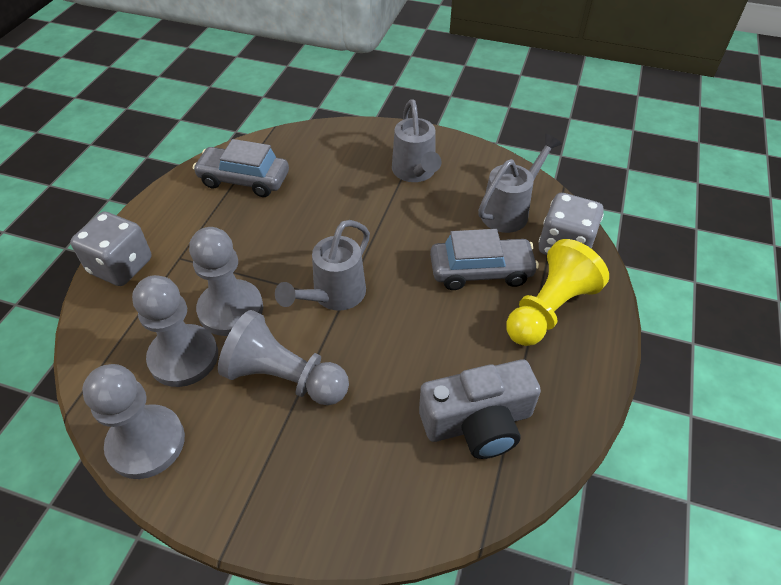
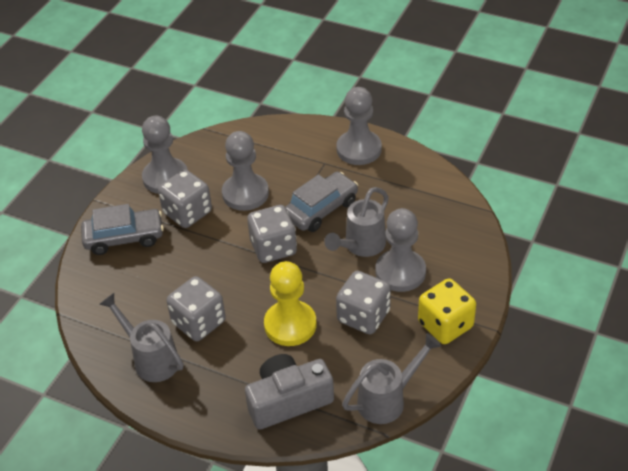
grey dice: 2 -> 4
yellow dice: 0 -> 1

